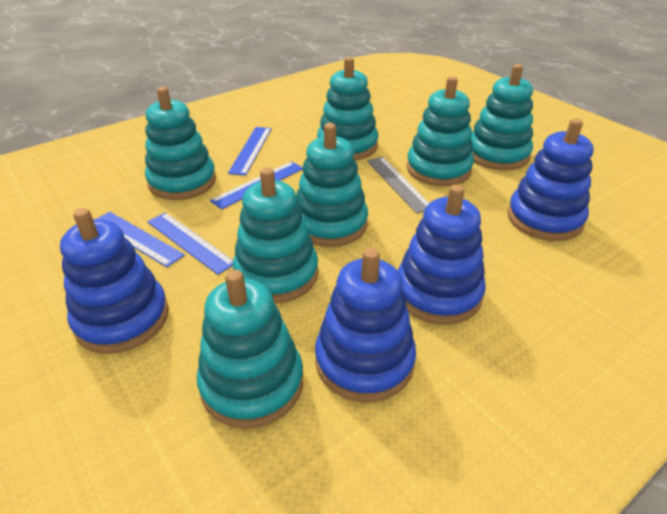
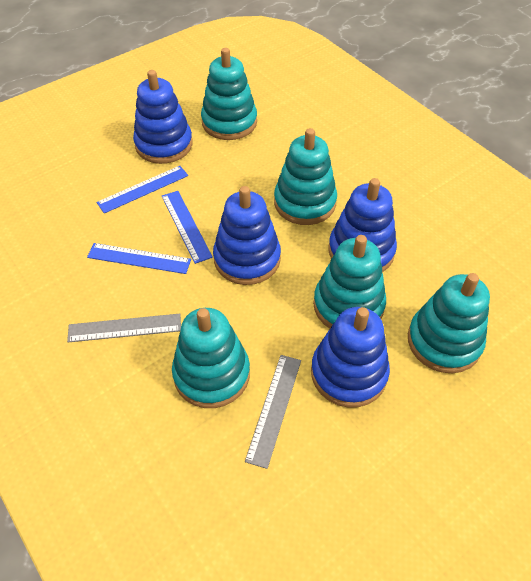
blue ruler: 4 -> 3
grey ruler: 1 -> 2
turquoise stacking toy: 7 -> 5

